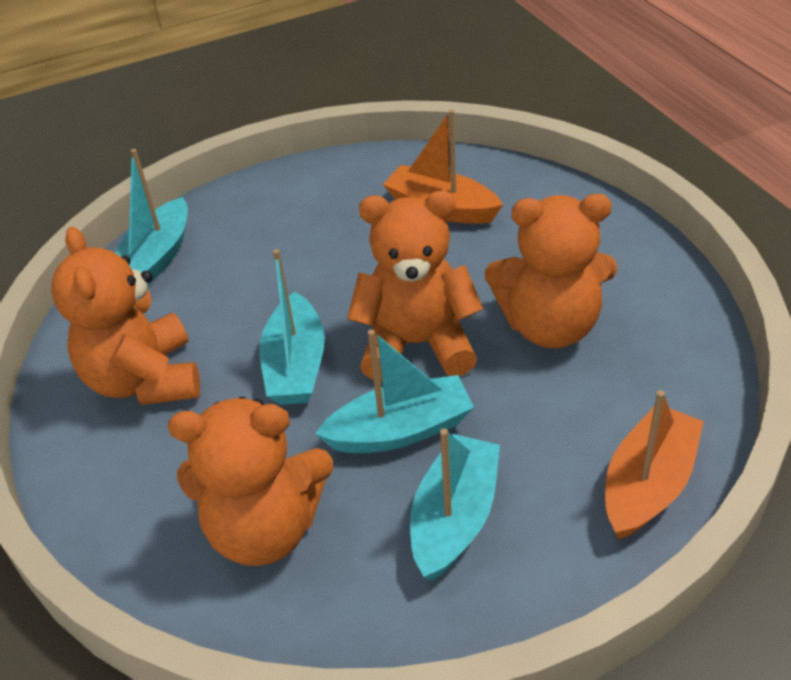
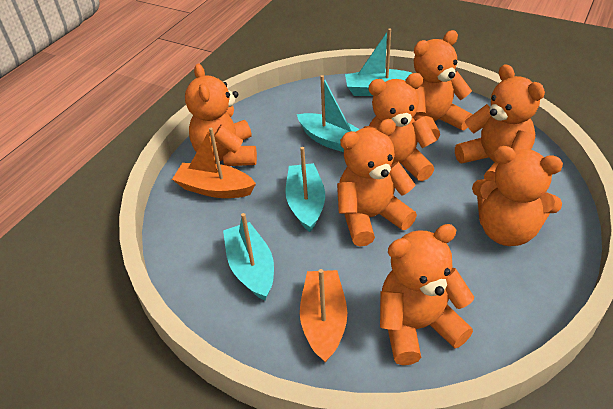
orange teddy bear: 4 -> 7

